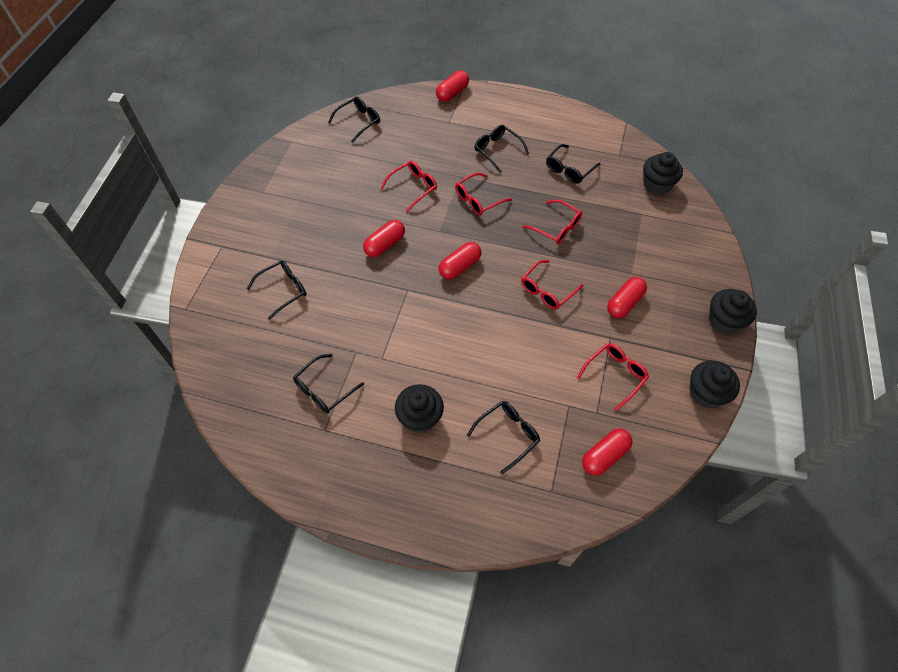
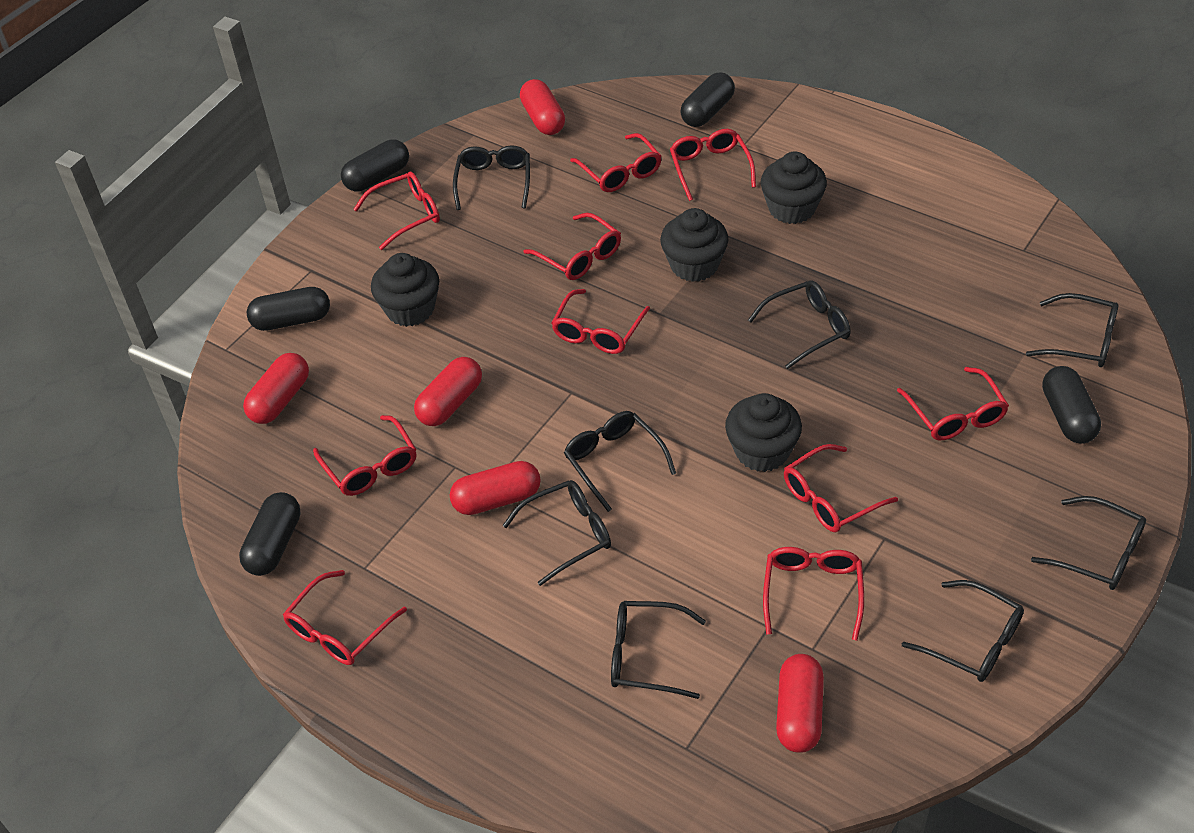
black capsule: 0 -> 5
black glasses: 6 -> 8
red glasses: 5 -> 10

